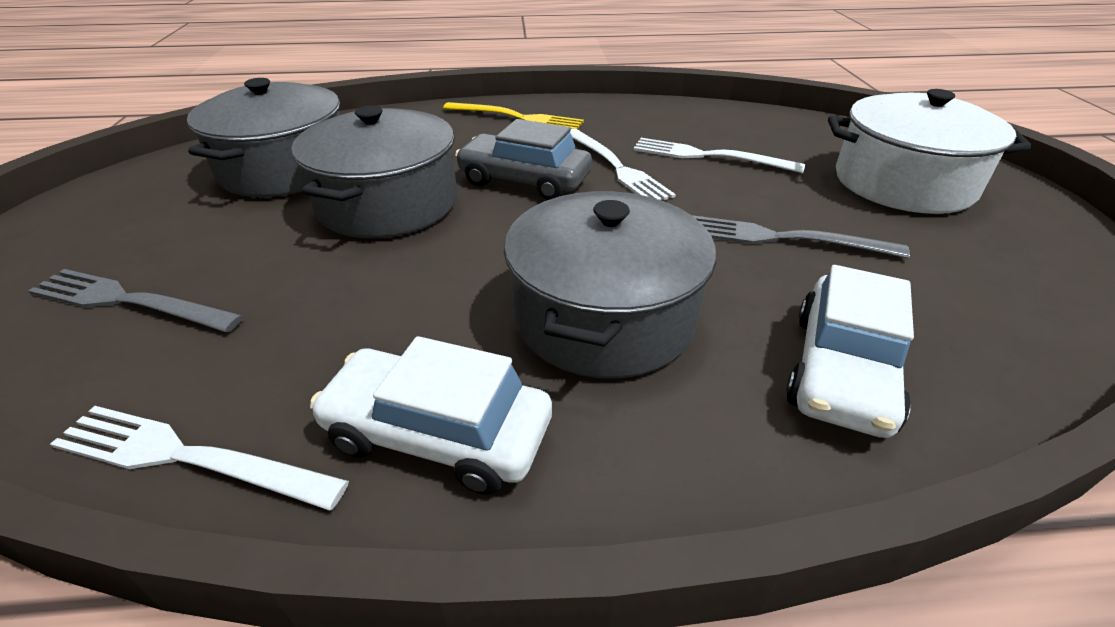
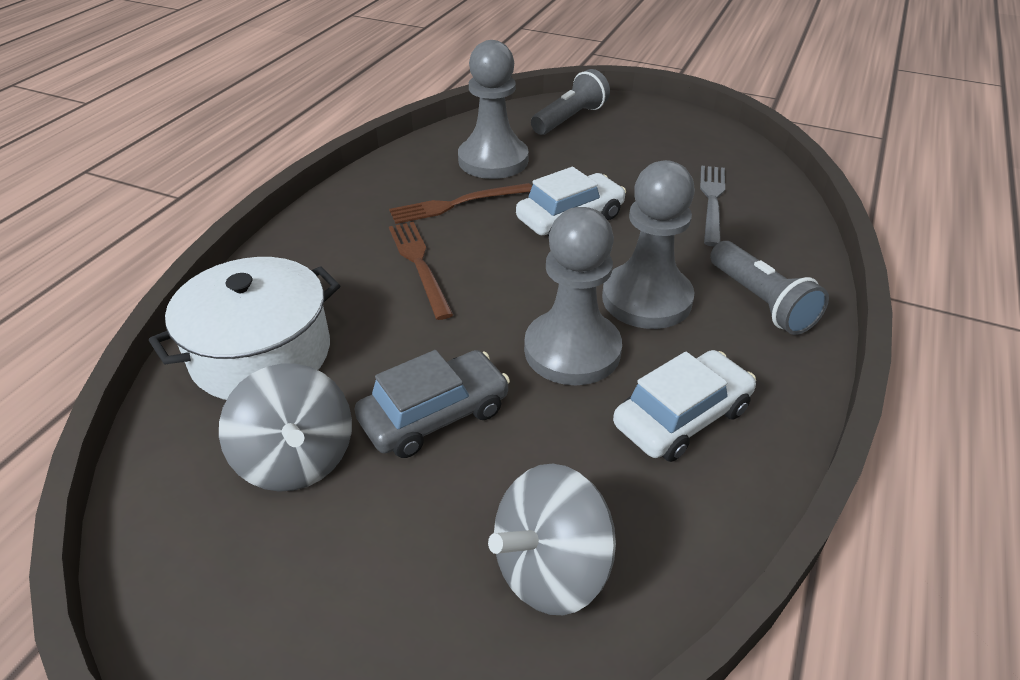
brown fork: 0 -> 2
grey flashlight: 0 -> 2
grey fork: 2 -> 1
grey pawn: 0 -> 3
grey pot: 3 -> 0
grey spinning top: 0 -> 2
white fork: 3 -> 0
yellow fork: 1 -> 0

